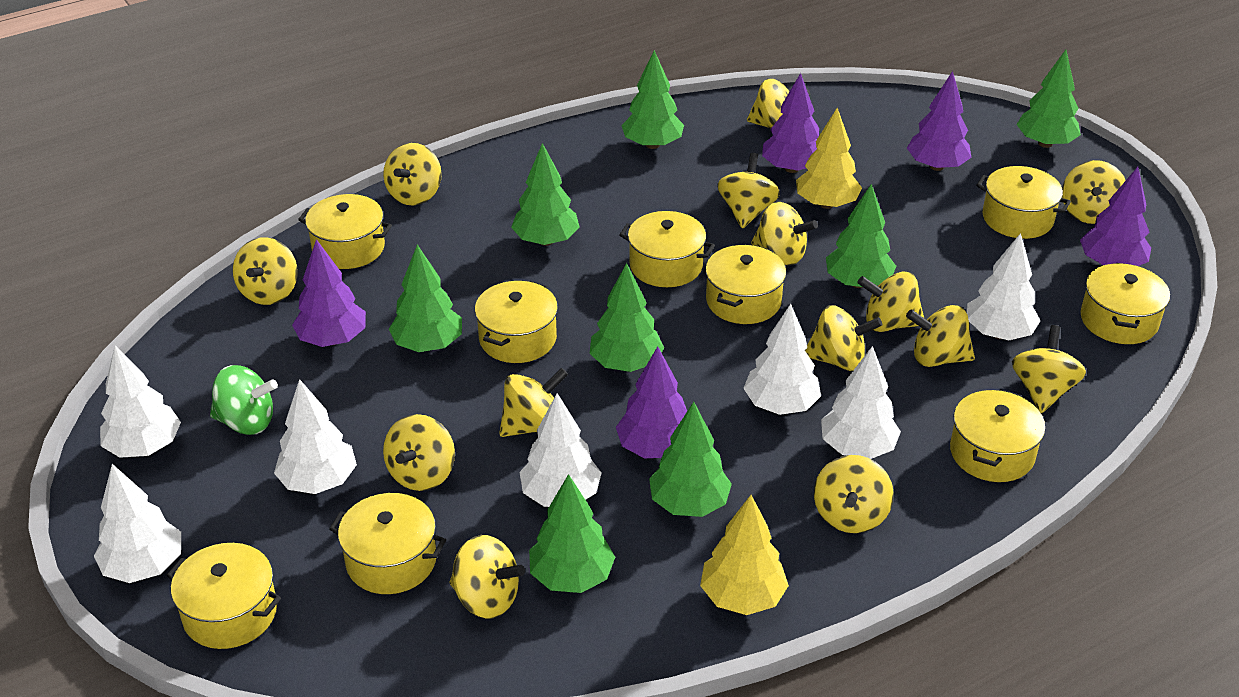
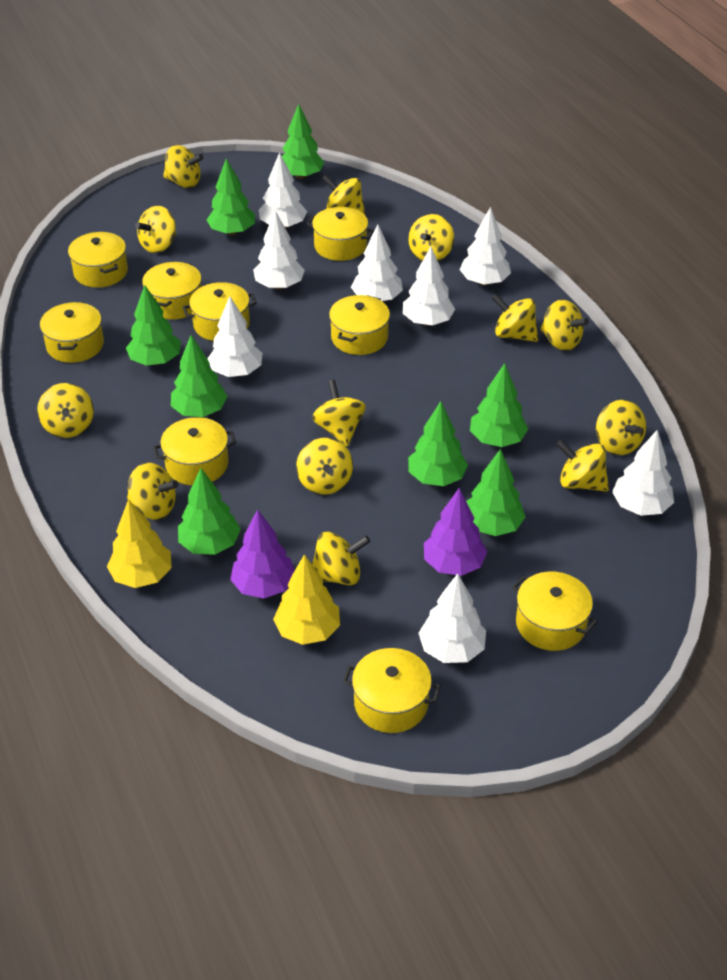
green spinning top: 1 -> 0
purple tree: 5 -> 2
white tree: 7 -> 8
yellow spinning top: 14 -> 13

